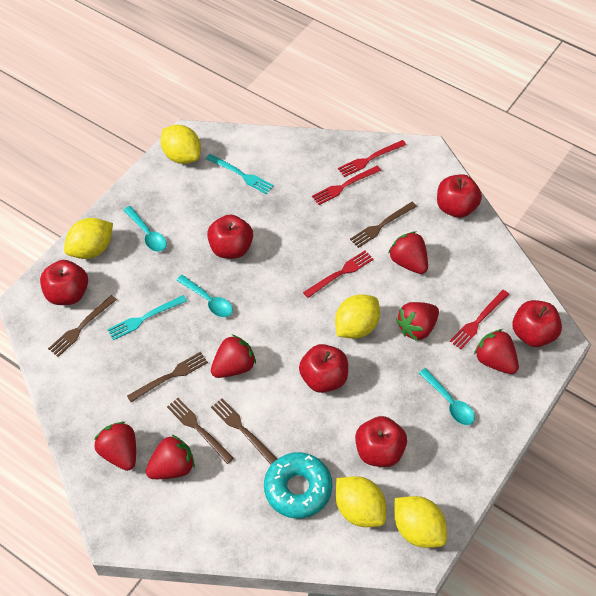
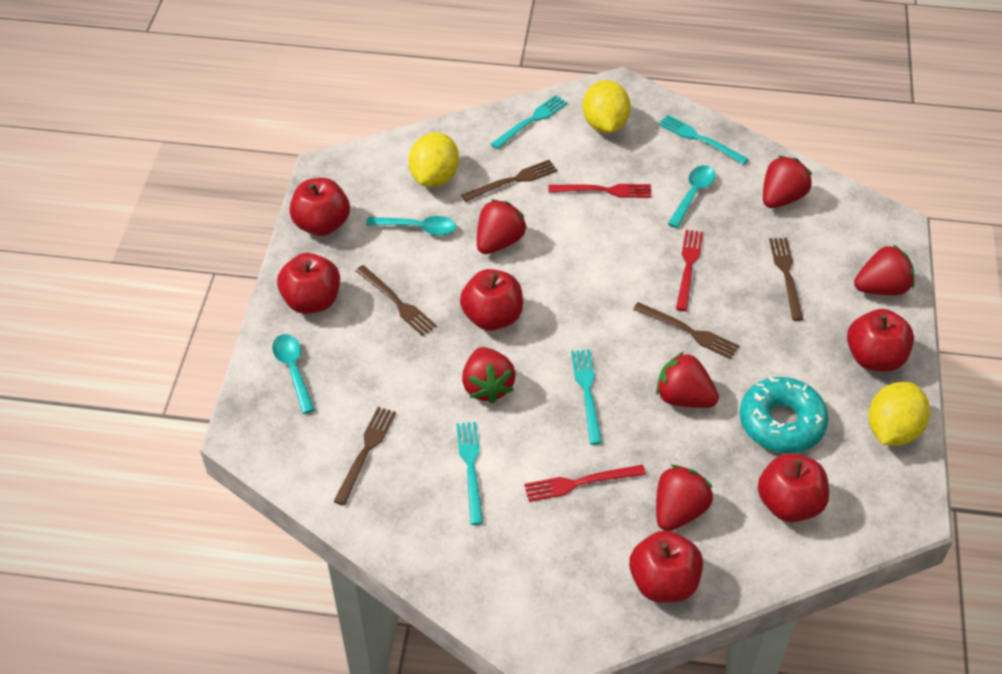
red fork: 4 -> 3
turquoise fork: 2 -> 4
yellow lemon: 5 -> 3

